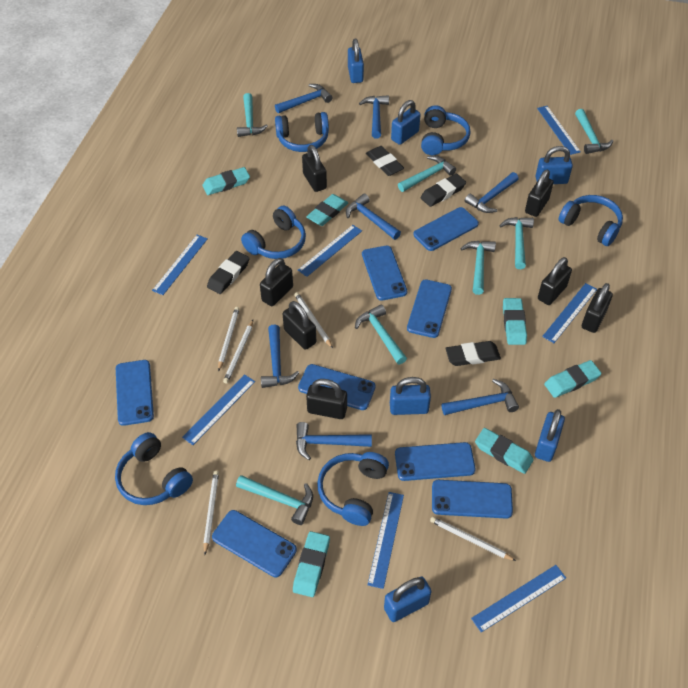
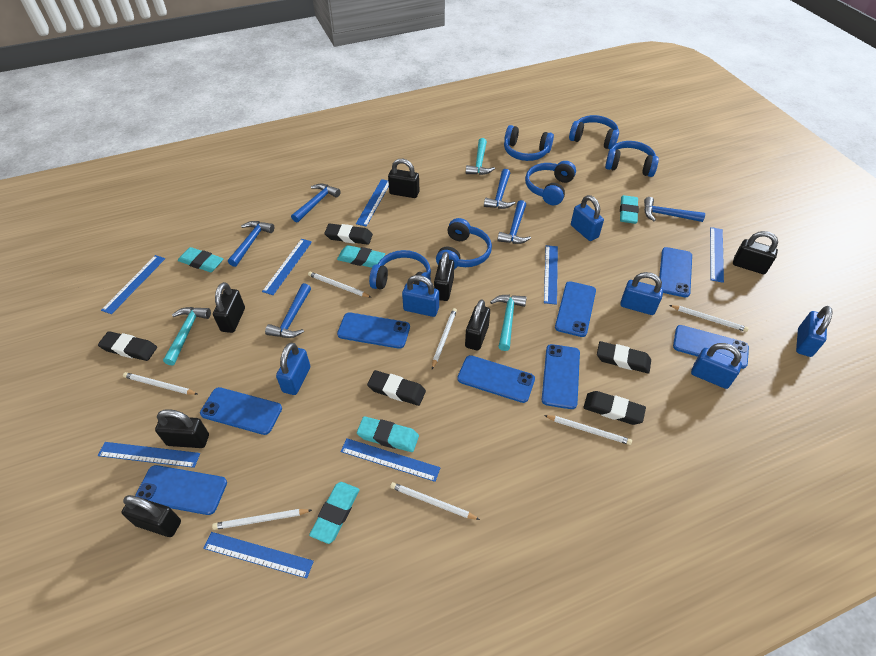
black eraser: 4 -> 5
blue hammer: 7 -> 6
blue ruler: 7 -> 8
turquoise eraser: 6 -> 5
turquoise hammer: 7 -> 3
white pencil: 5 -> 7

